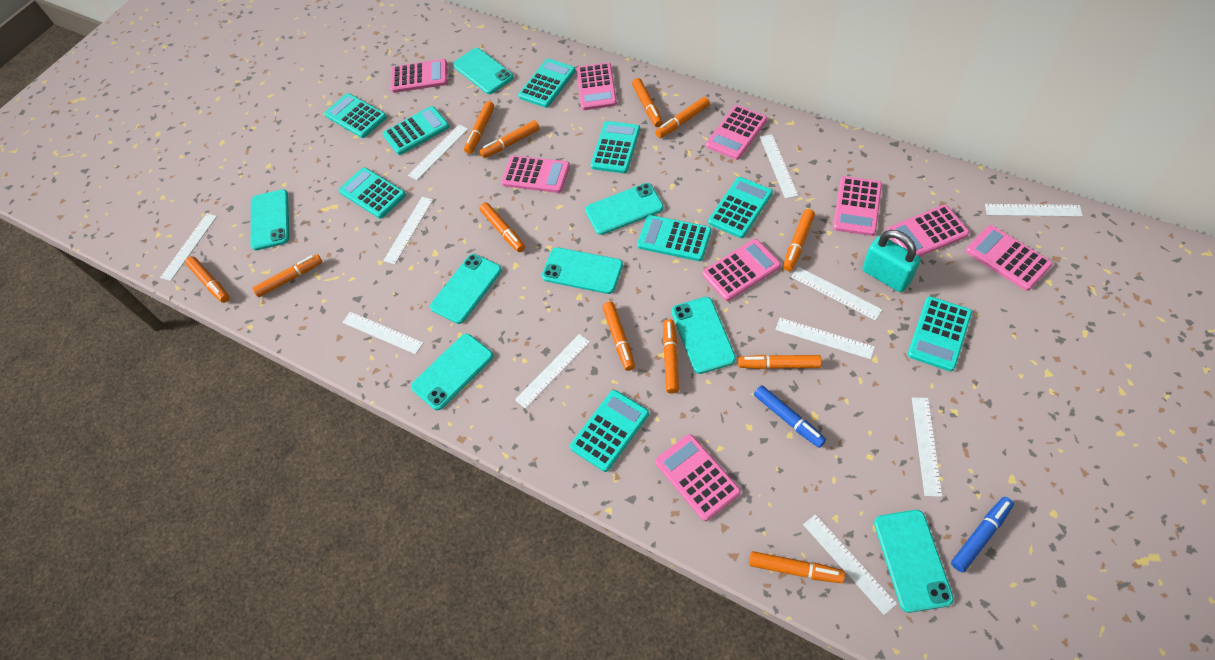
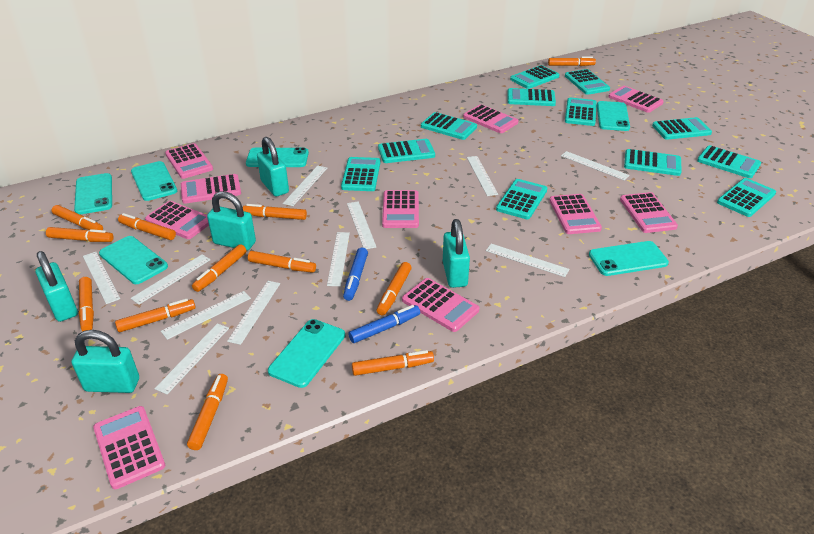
pink calculator: 9 -> 10
turquoise calculator: 9 -> 12
turquoise padlock: 1 -> 5
turquoise phone: 8 -> 7

